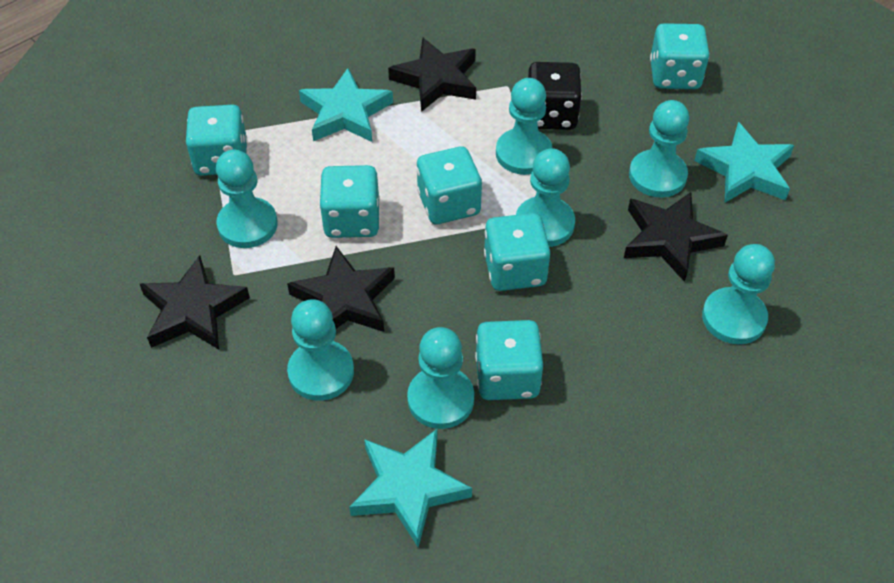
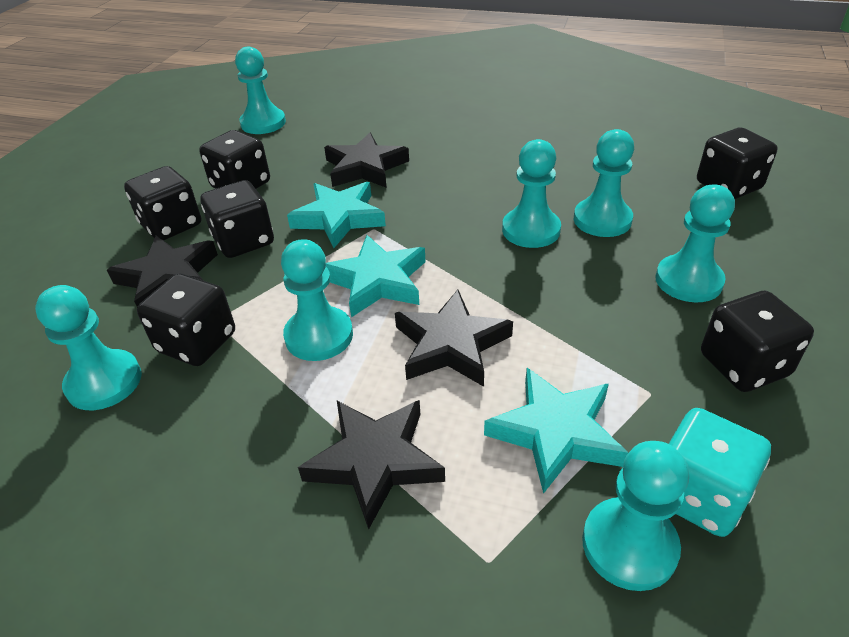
black dice: 1 -> 6
turquoise dice: 6 -> 1

